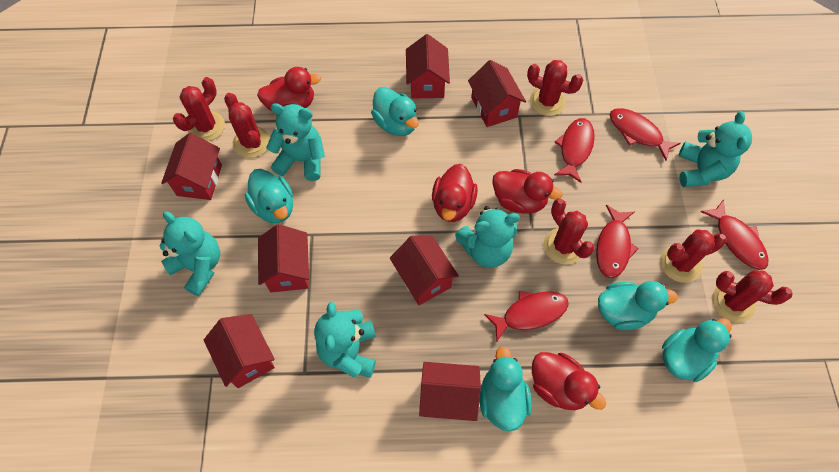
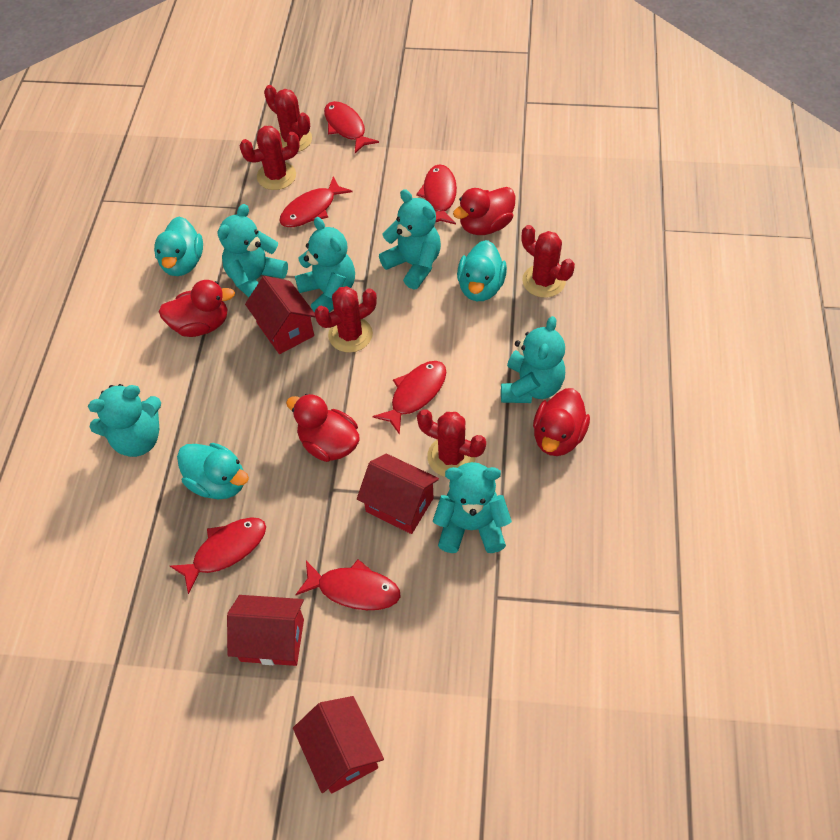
red cactus: 6 -> 5
red fish: 5 -> 6
red house: 7 -> 4
turquoise duck: 5 -> 3
turquoise teddy bear: 5 -> 6

